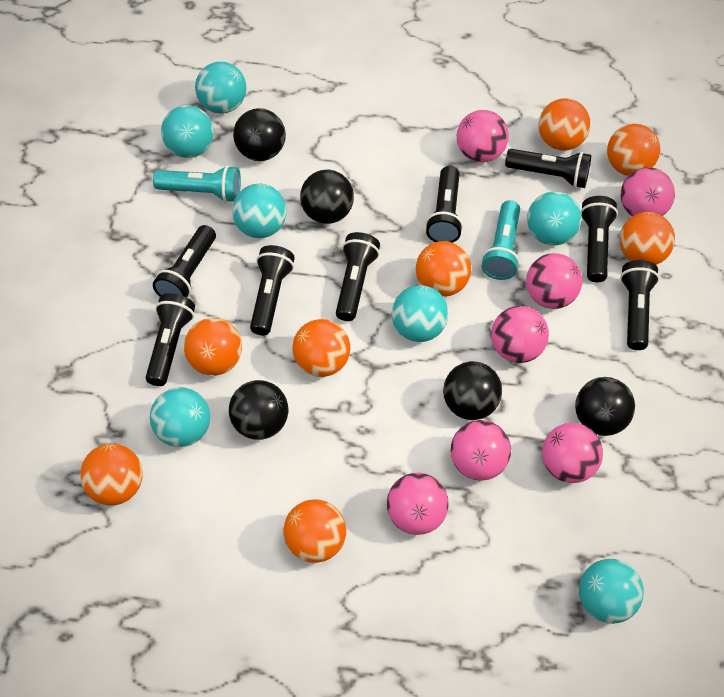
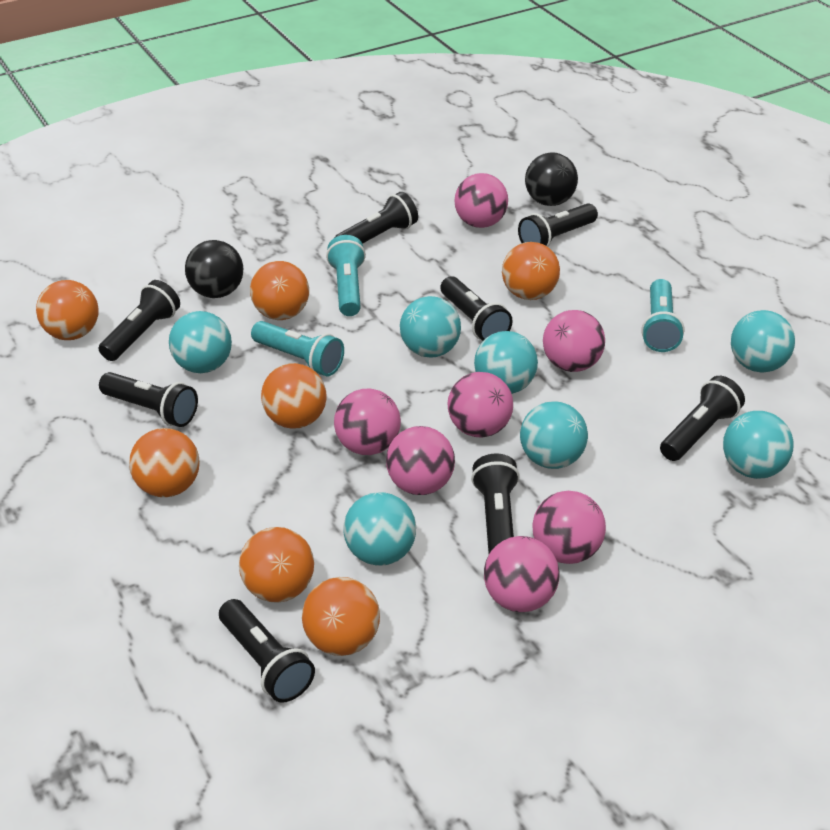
black ball: 5 -> 2
orange ball: 8 -> 7
turquoise flashlight: 2 -> 3

